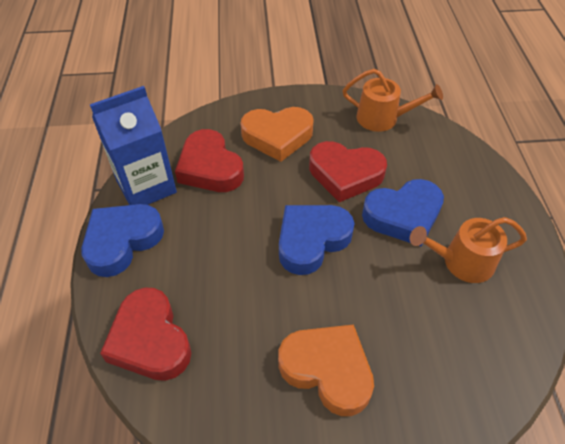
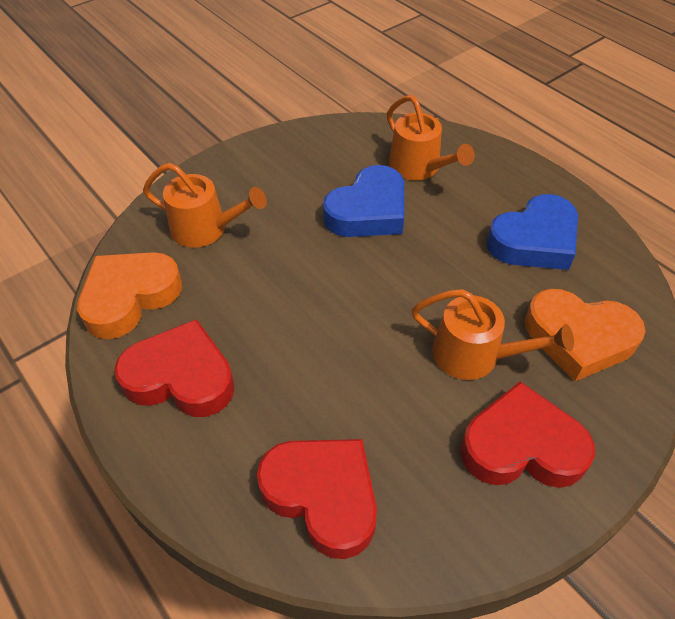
blue carton: 1 -> 0
blue heart: 3 -> 2
orange watering can: 2 -> 3

